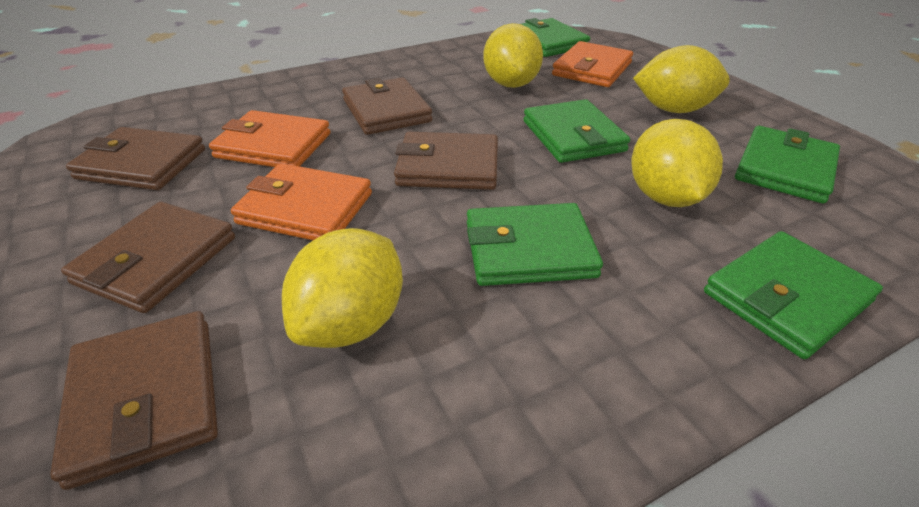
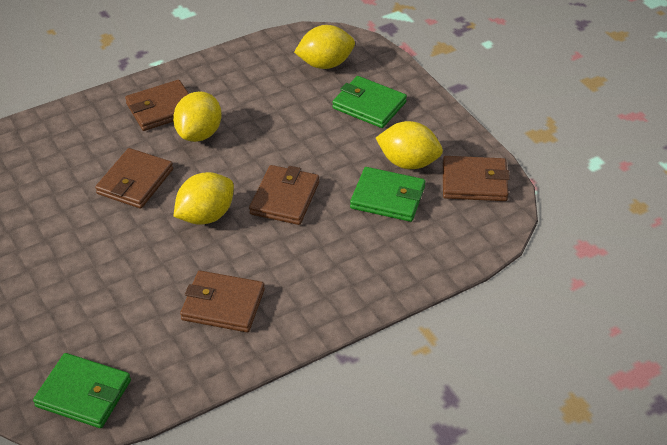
green wallet: 5 -> 3
orange wallet: 3 -> 0

